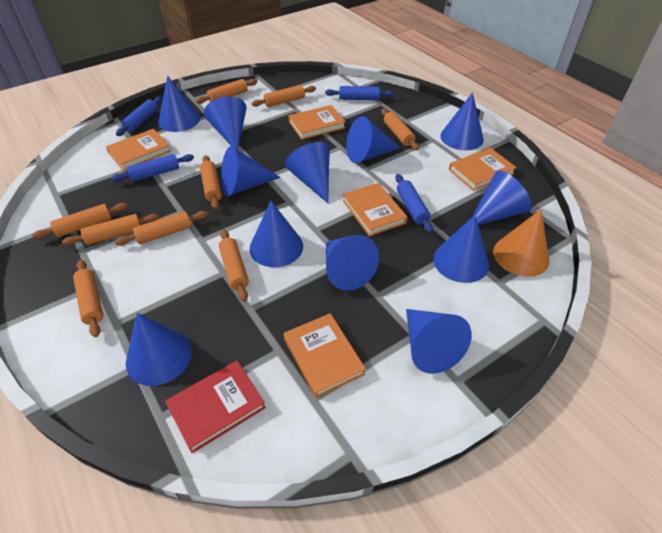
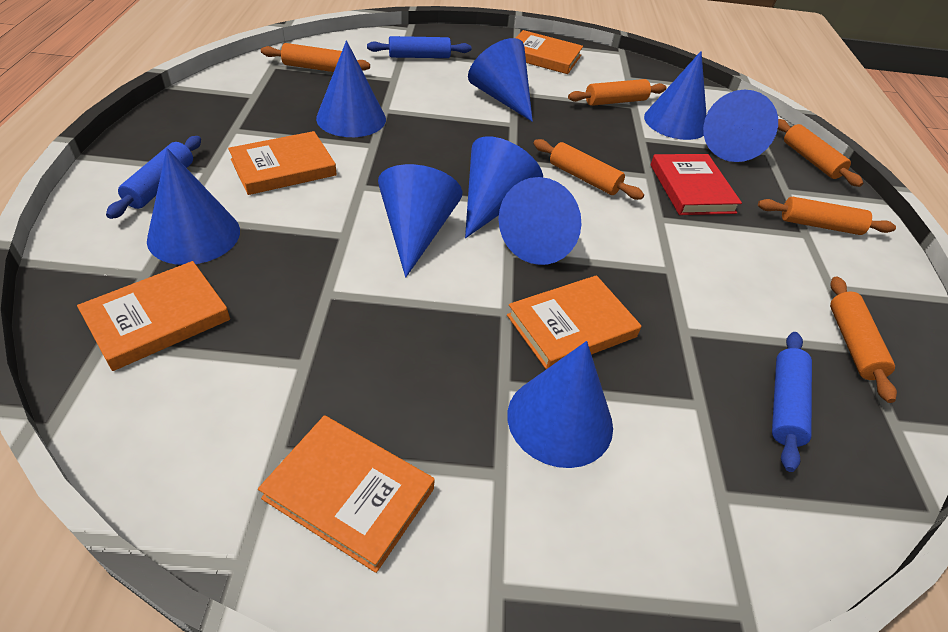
blue cone: 12 -> 9
blue rolling pin: 4 -> 3
orange cone: 1 -> 0
orange rolling pin: 9 -> 6

